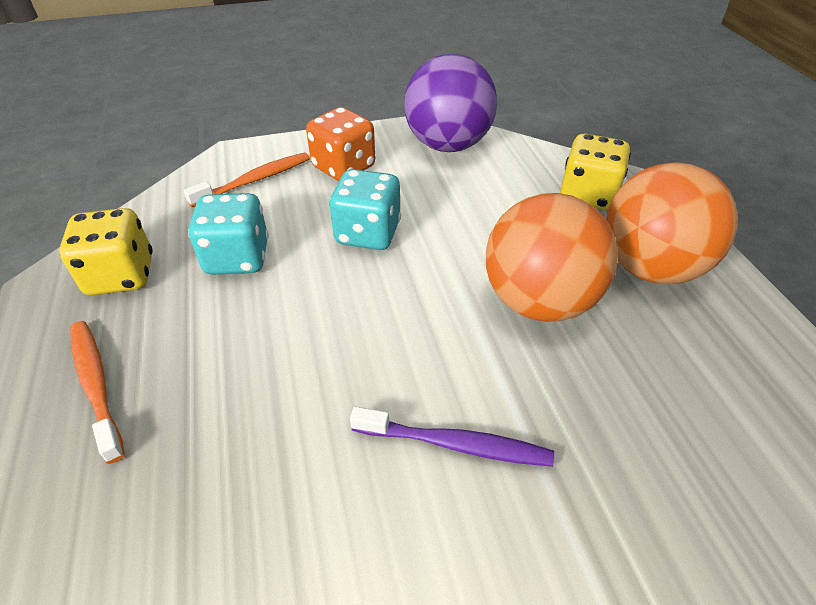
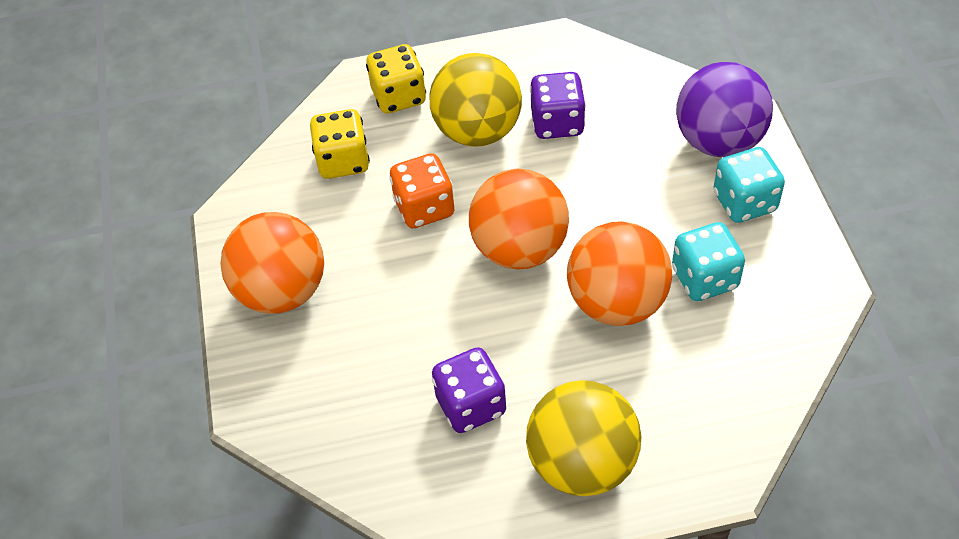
orange ball: 2 -> 3
orange toothbrush: 2 -> 0
purple dice: 0 -> 2
purple toothbrush: 1 -> 0
yellow ball: 0 -> 2

